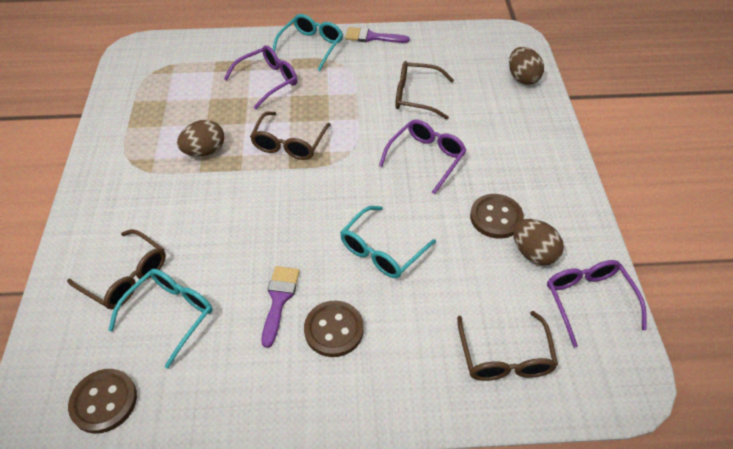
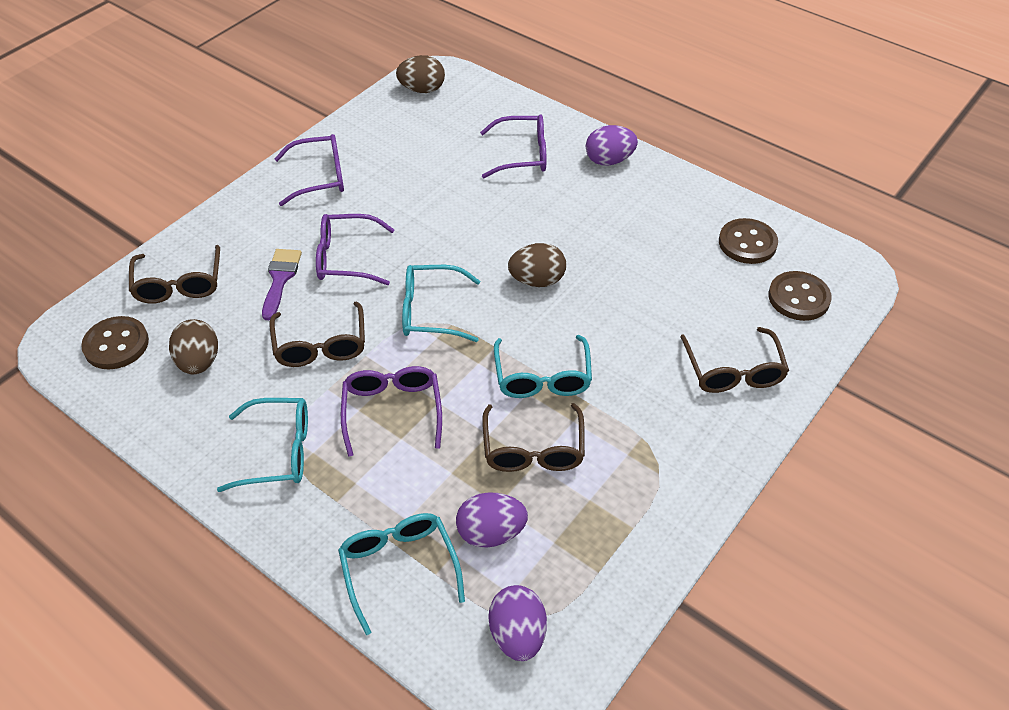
purple brush: 2 -> 1
purple egg: 0 -> 3
purple glasses: 3 -> 4
turquoise glasses: 3 -> 4

